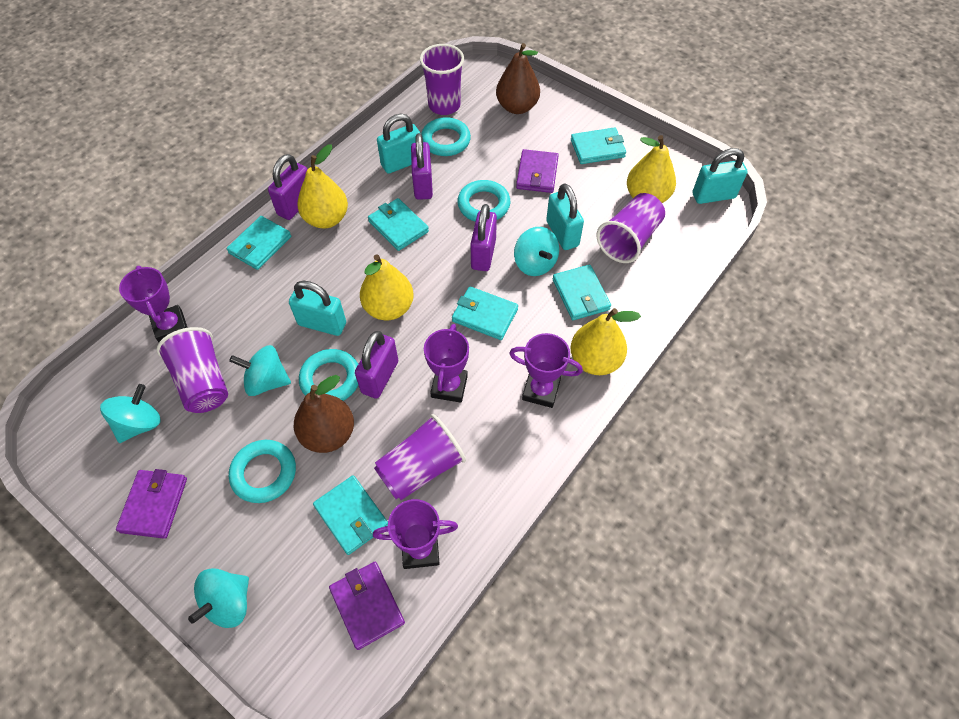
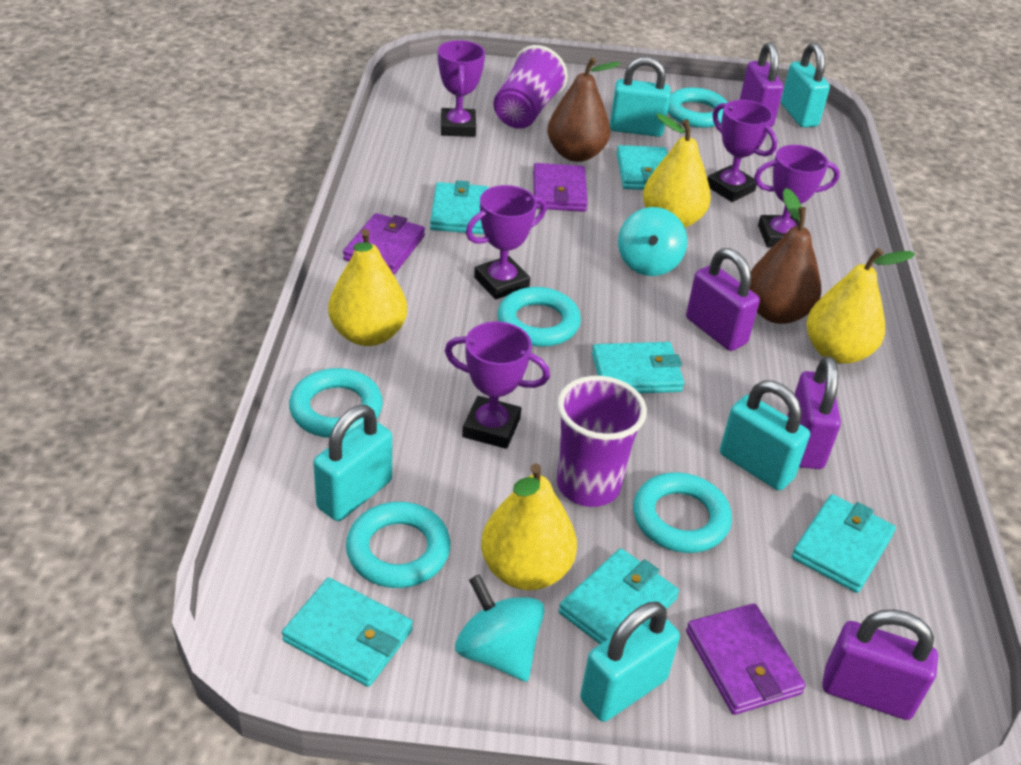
purple cup: 4 -> 2
purple trophy: 4 -> 5
turquoise padlock: 4 -> 5
turquoise ring: 4 -> 5
turquoise spinning top: 4 -> 2

